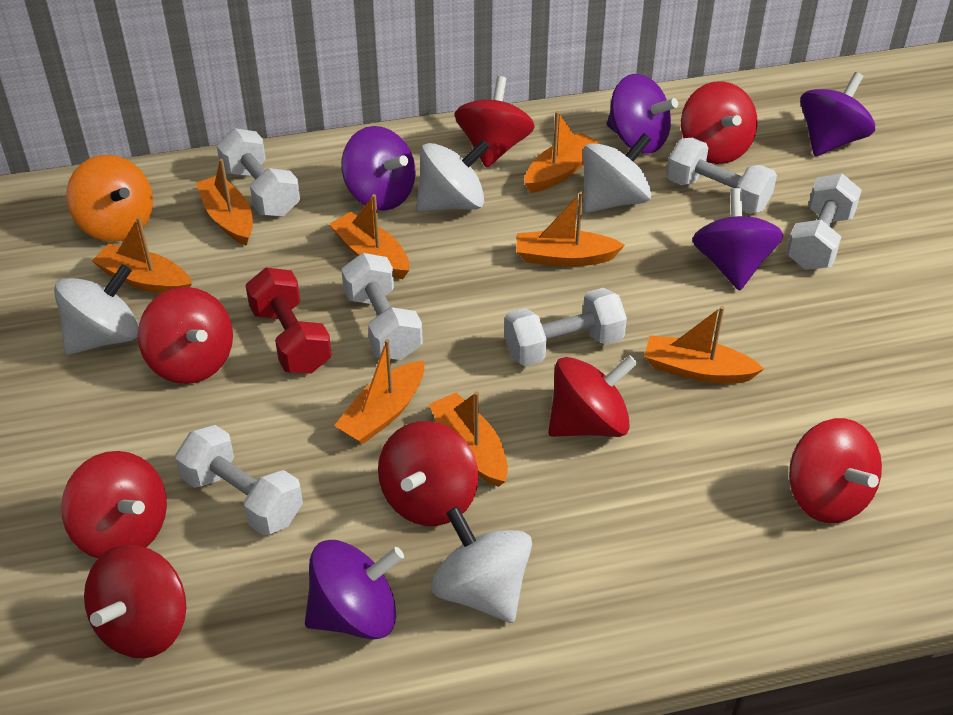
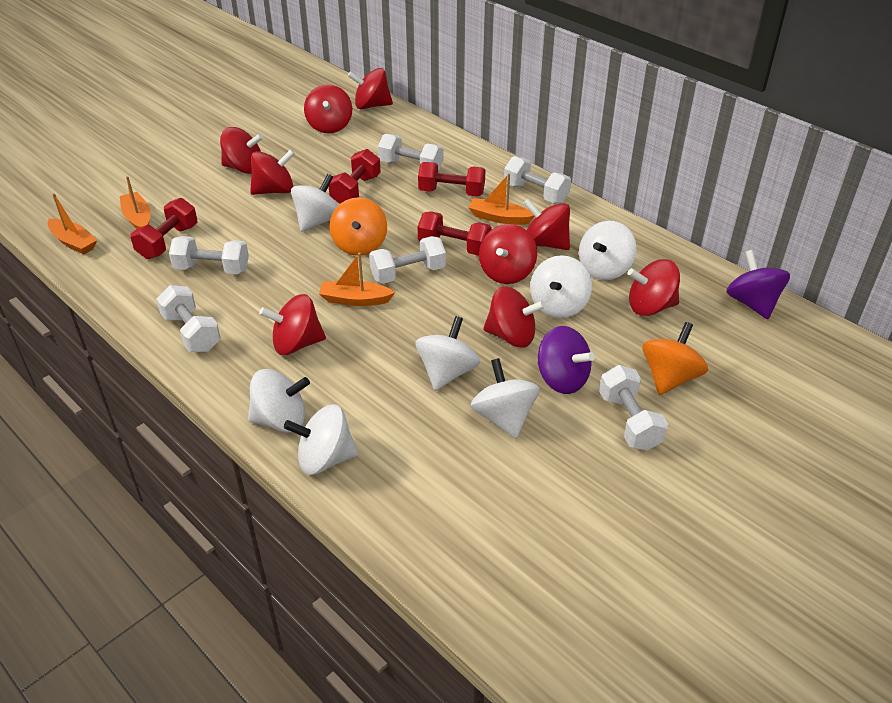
orange boat: 8 -> 4
orange spinning top: 1 -> 2
purple spinning top: 5 -> 2
red dumbbell: 1 -> 4
red spinning top: 8 -> 9
white spinning top: 4 -> 7

